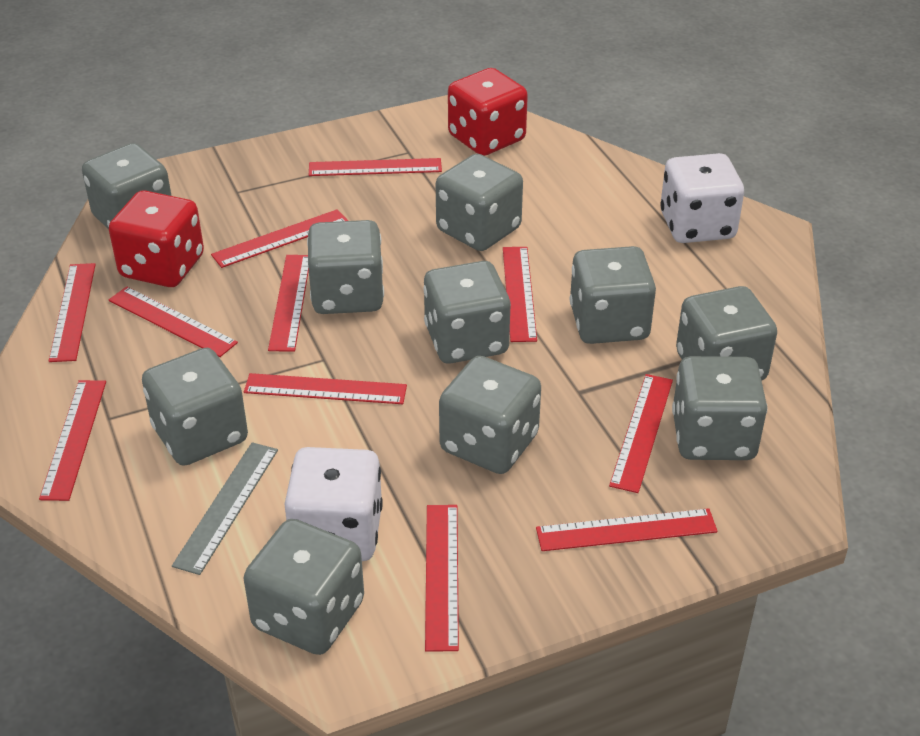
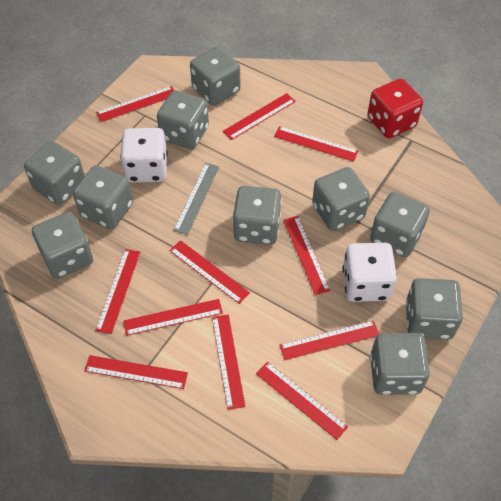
red dice: 2 -> 1

